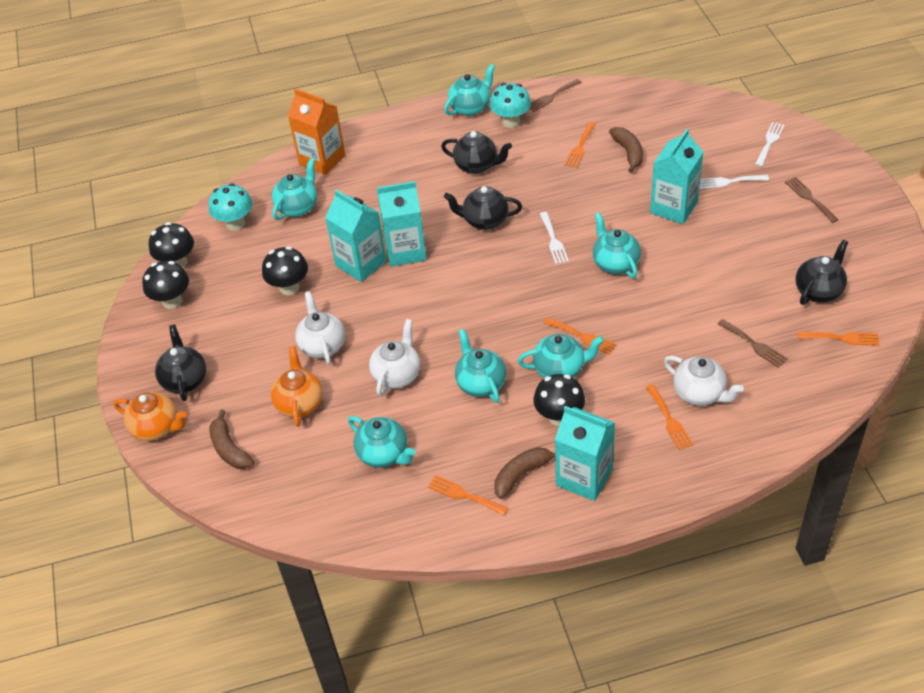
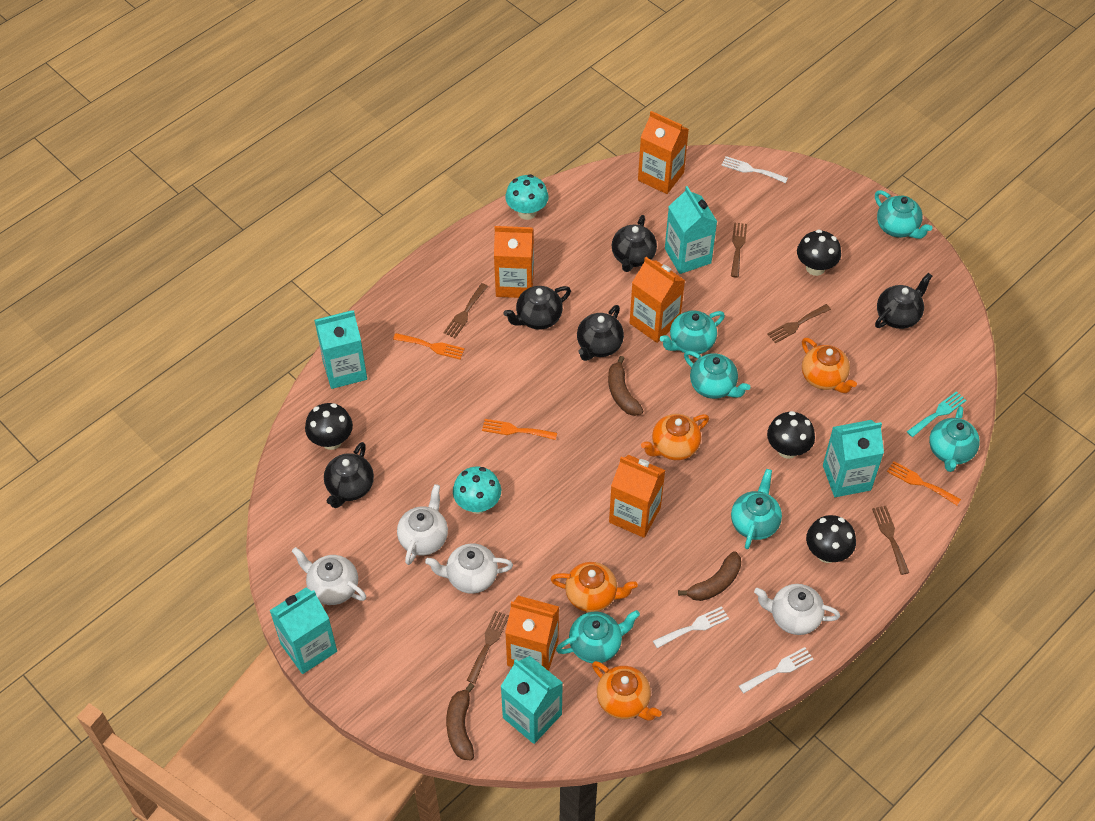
black teapot: 4 -> 5
brown fork: 3 -> 5
orange carton: 1 -> 5
orange fork: 5 -> 3
orange teapot: 2 -> 4
turquoise carton: 4 -> 5
turquoise fork: 0 -> 1
white teapot: 3 -> 4

